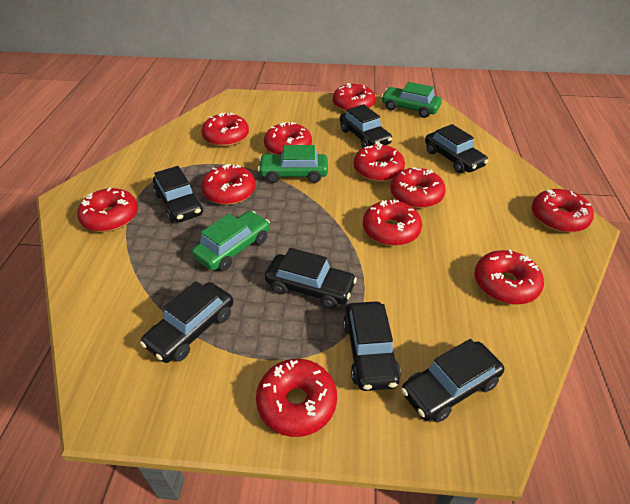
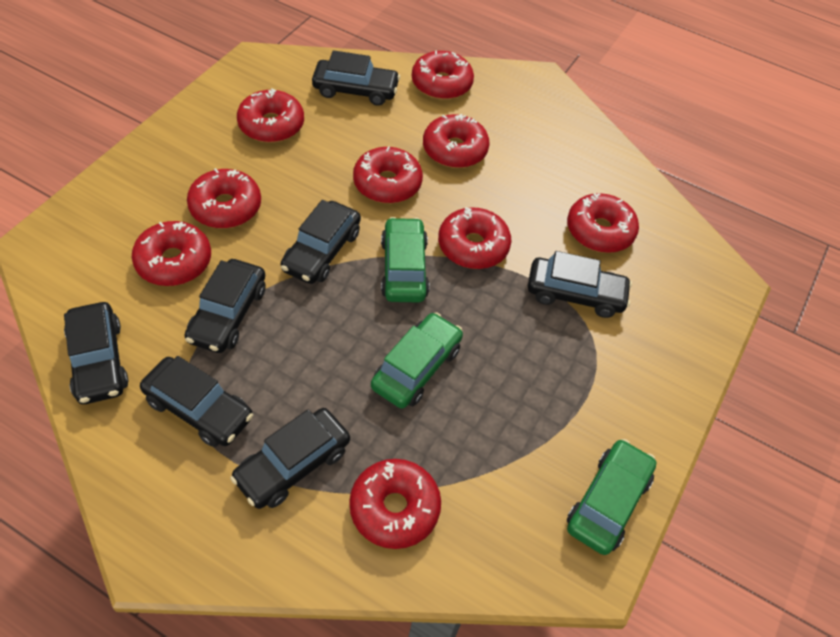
red donut: 11 -> 9

